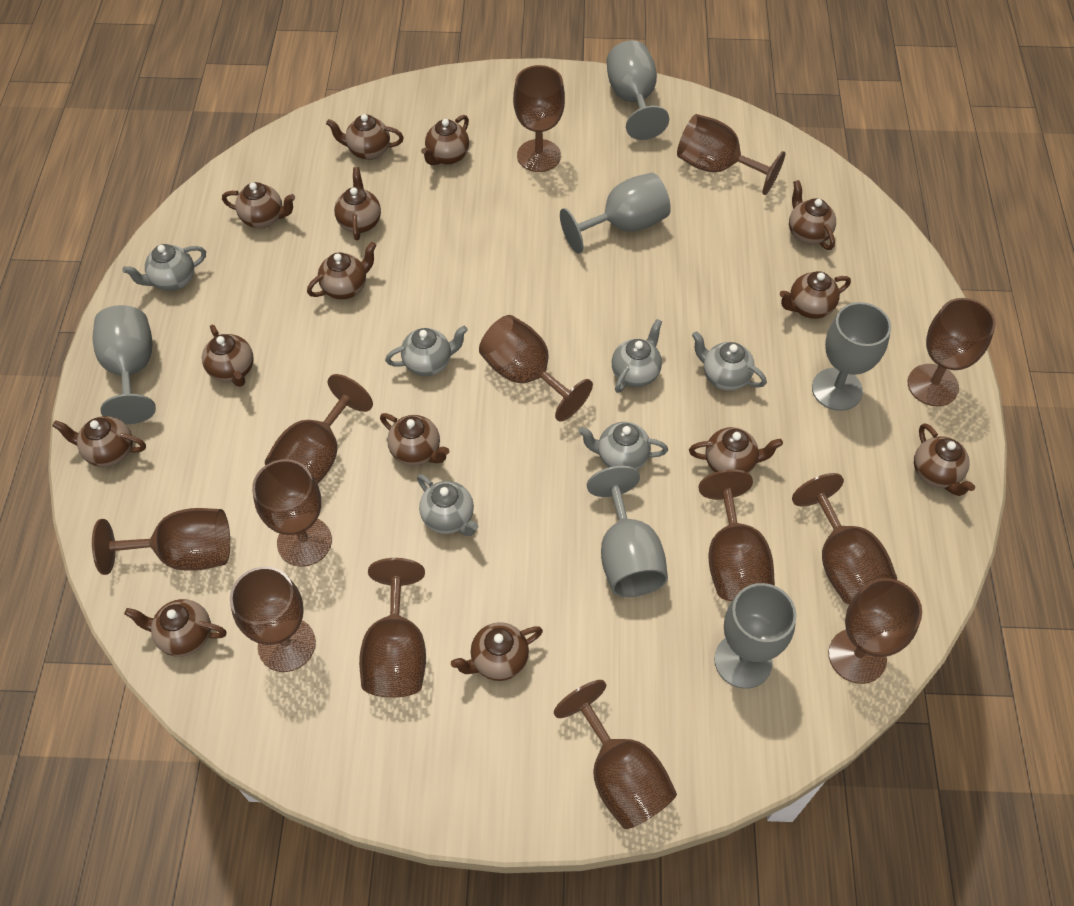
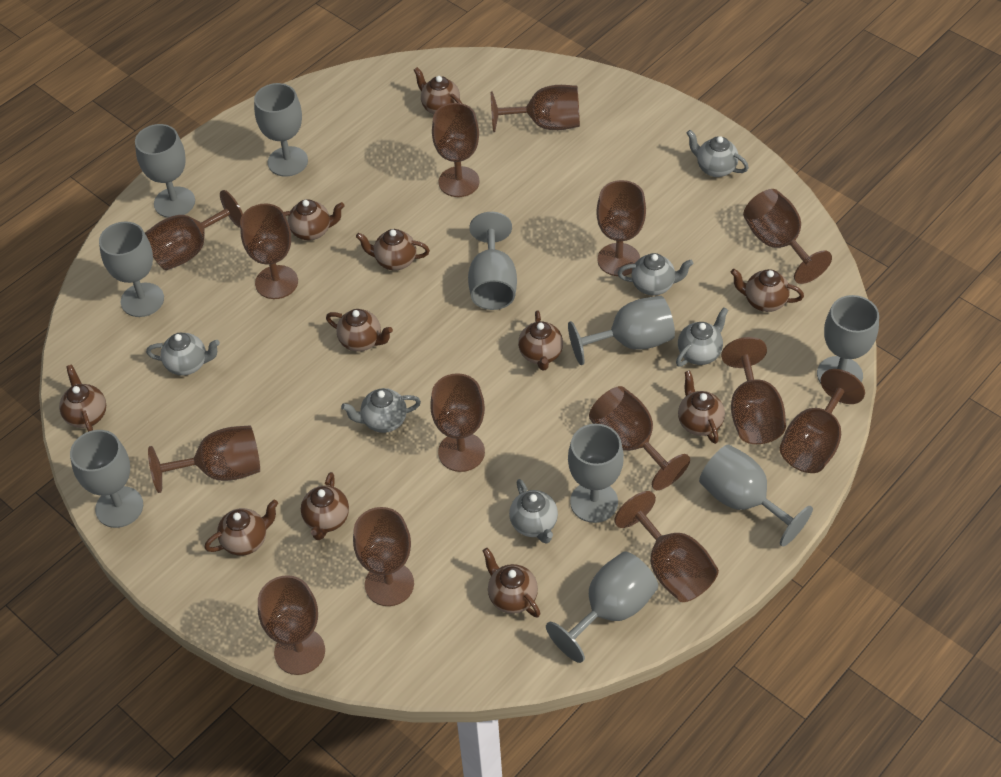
brown goblet: 13 -> 14
brown teapot: 14 -> 11
grey goblet: 6 -> 10

